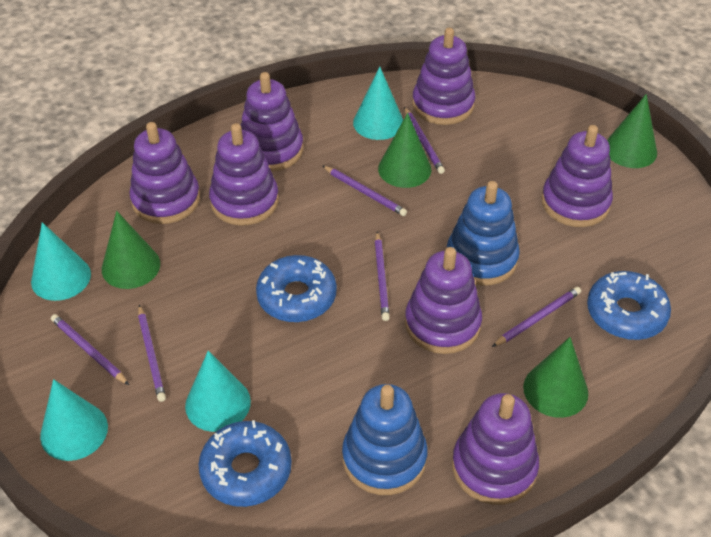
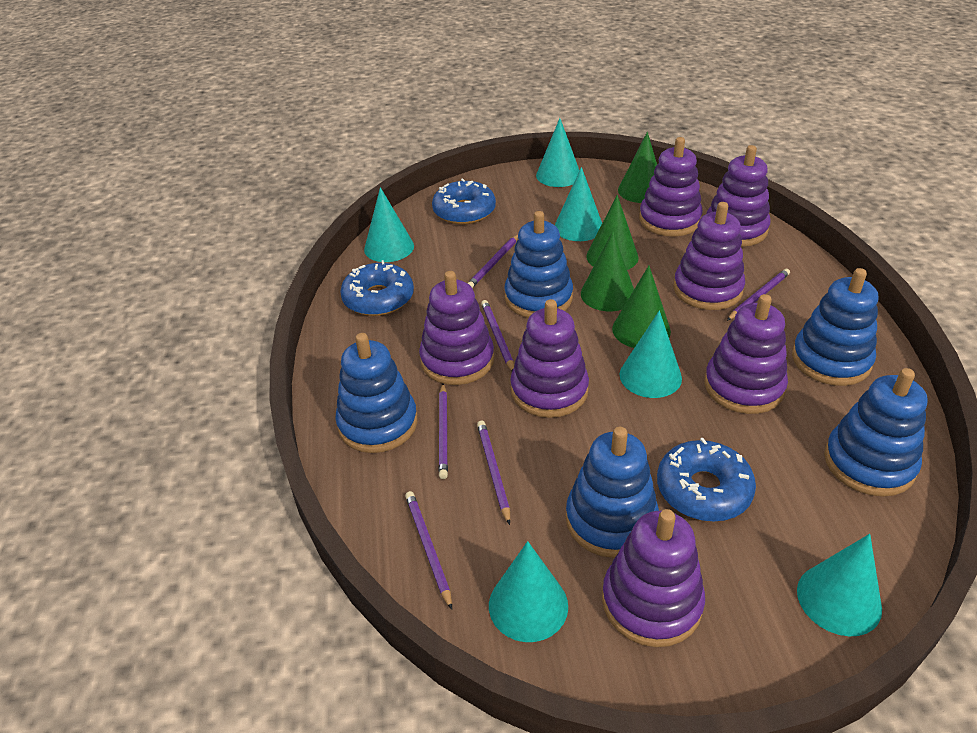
blue stacking toy: 2 -> 5
turquoise cone: 4 -> 6

